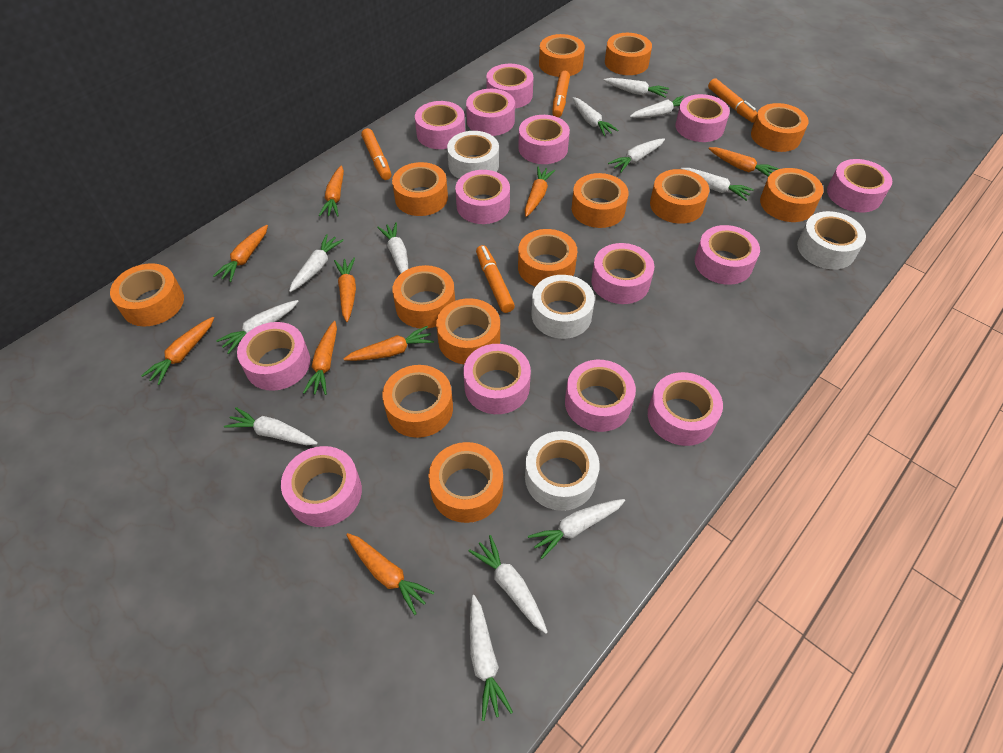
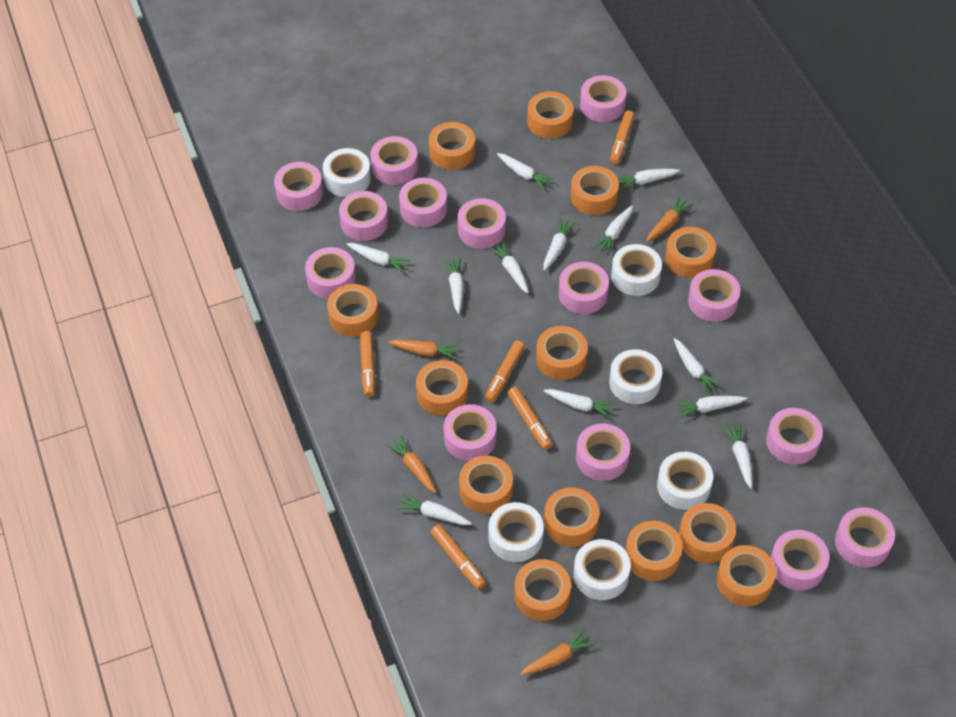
orange carrot: 9 -> 4
orange marker: 4 -> 5
white tape: 4 -> 6

